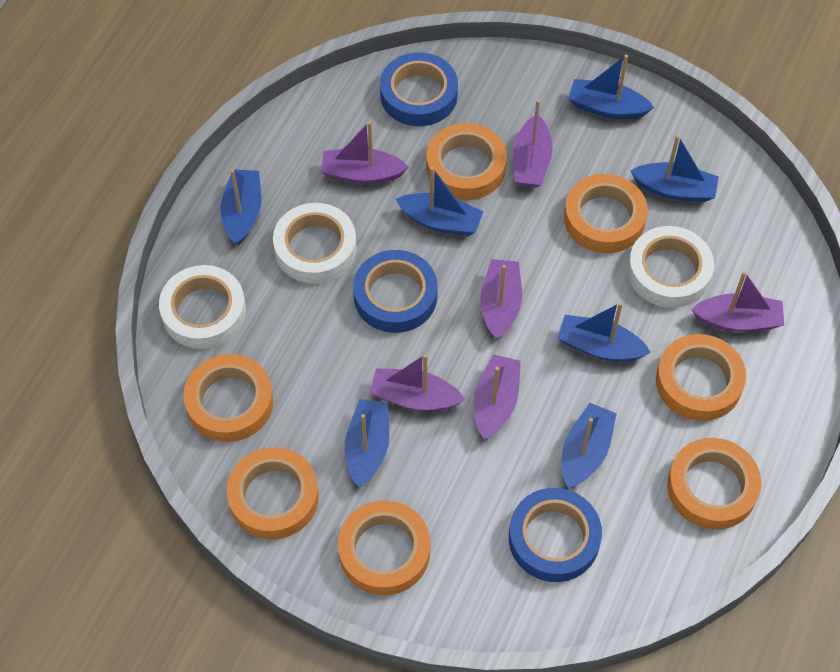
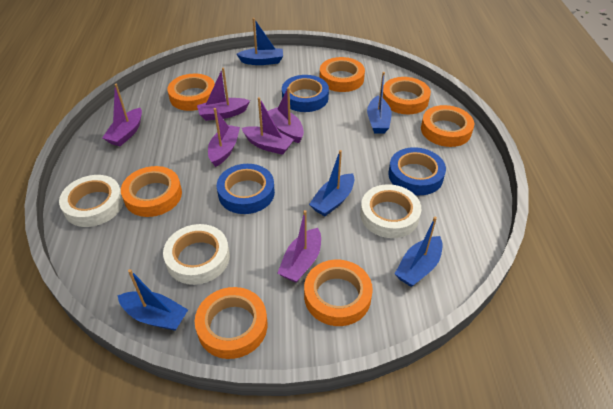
blue boat: 7 -> 5

